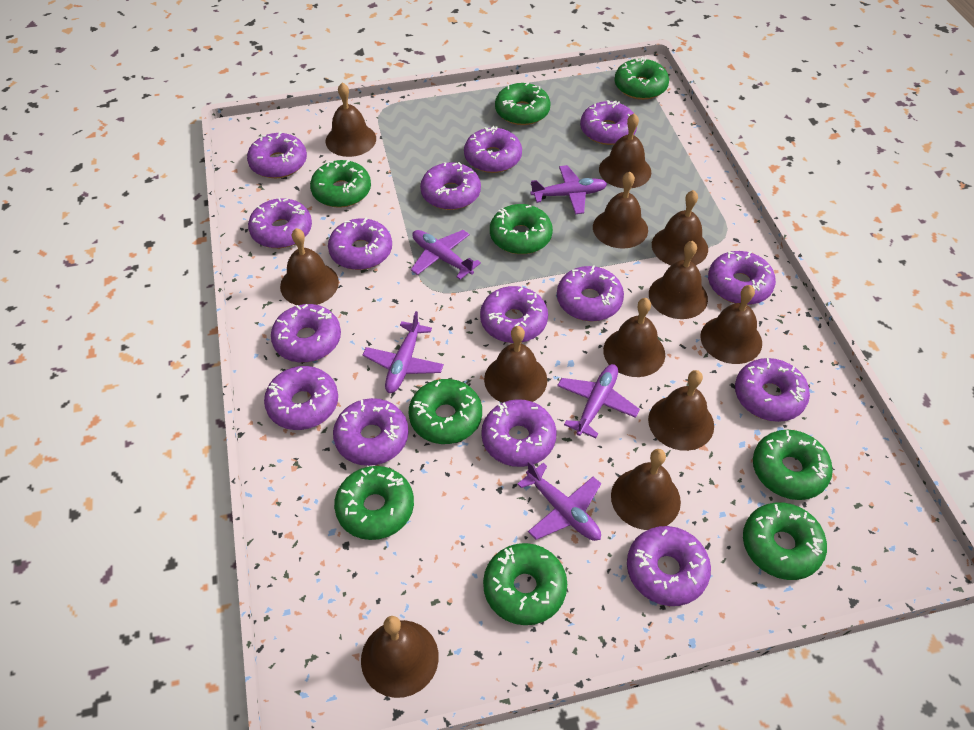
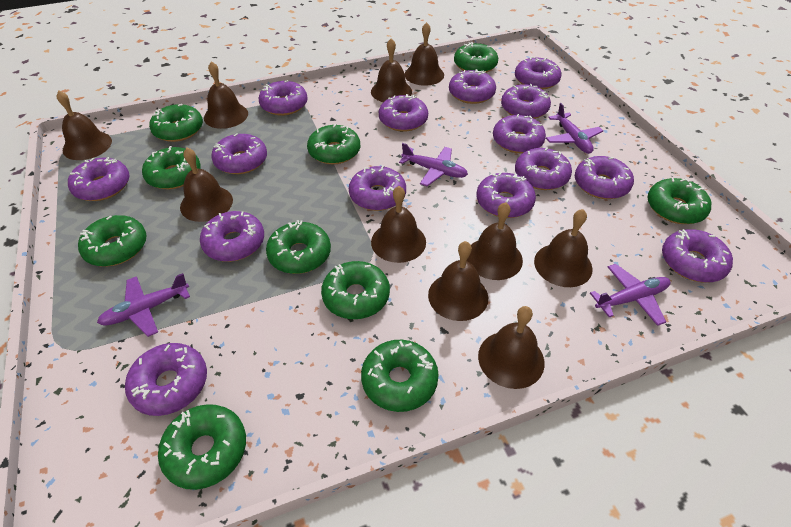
brown bell: 12 -> 10
green donut: 9 -> 10
purple plane: 5 -> 4

